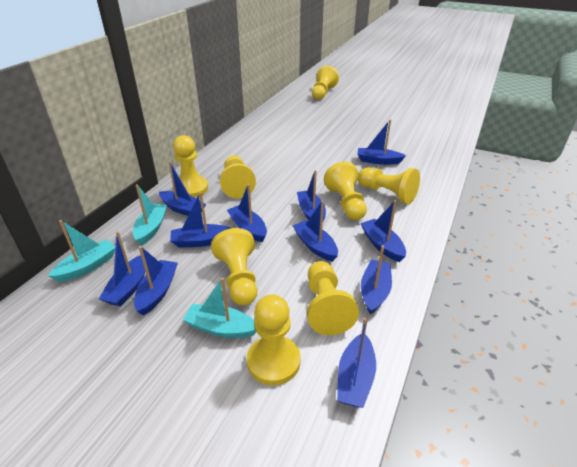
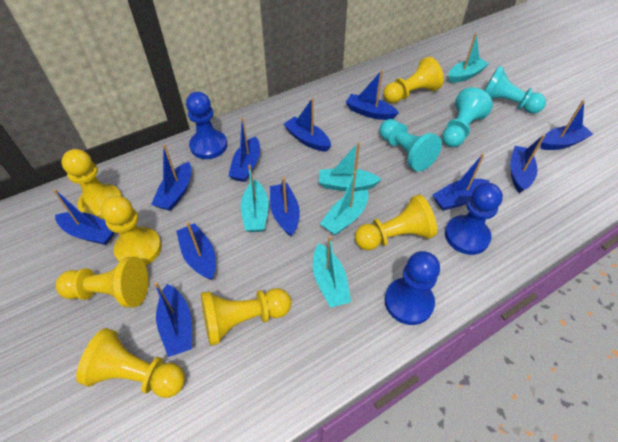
blue pawn: 0 -> 3
turquoise boat: 3 -> 5
turquoise pawn: 0 -> 3
yellow pawn: 8 -> 7

